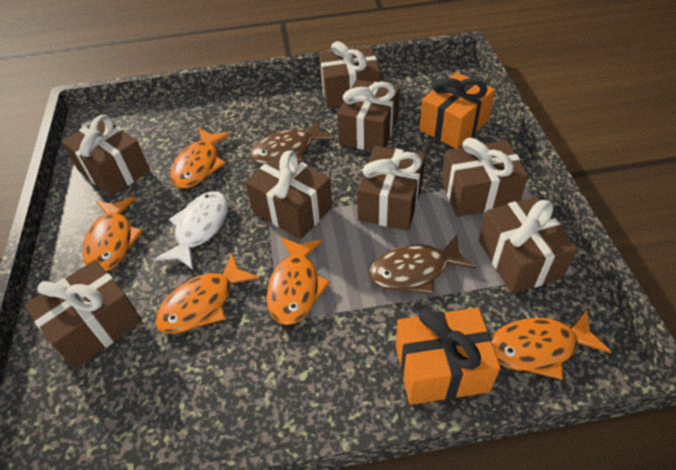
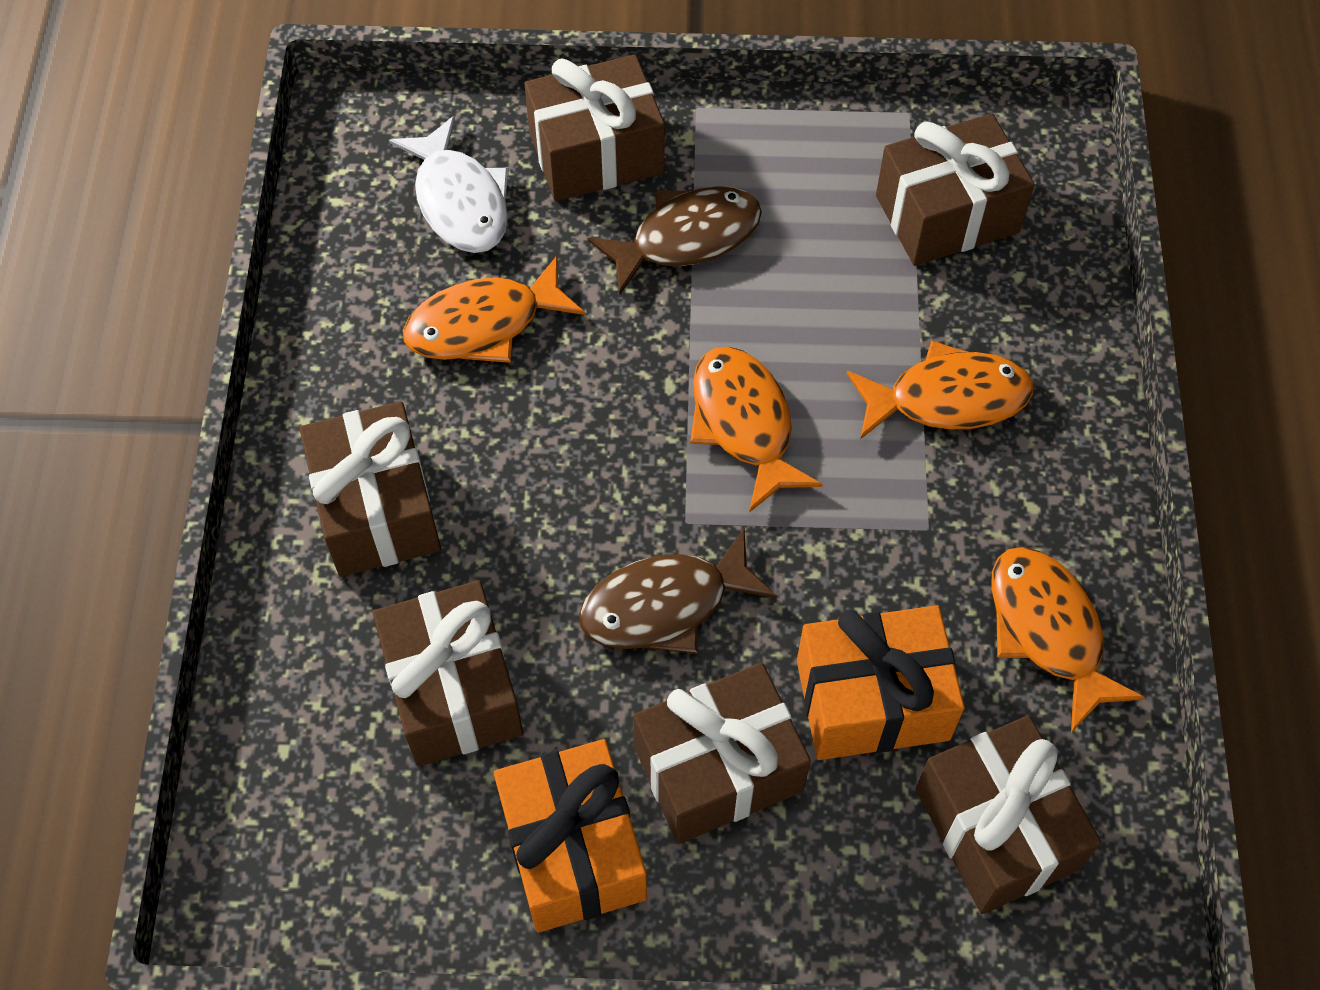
brown gift: 8 -> 6
orange fish: 5 -> 4

